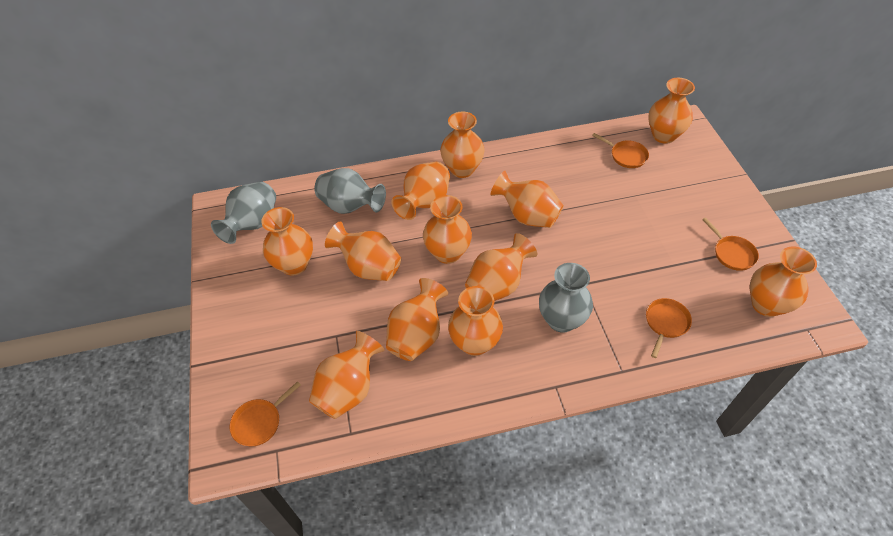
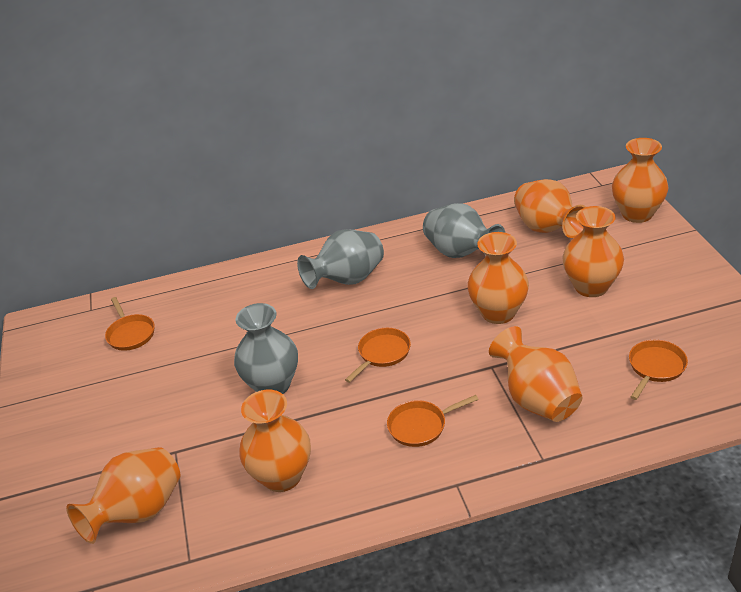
orange vase: 12 -> 7

